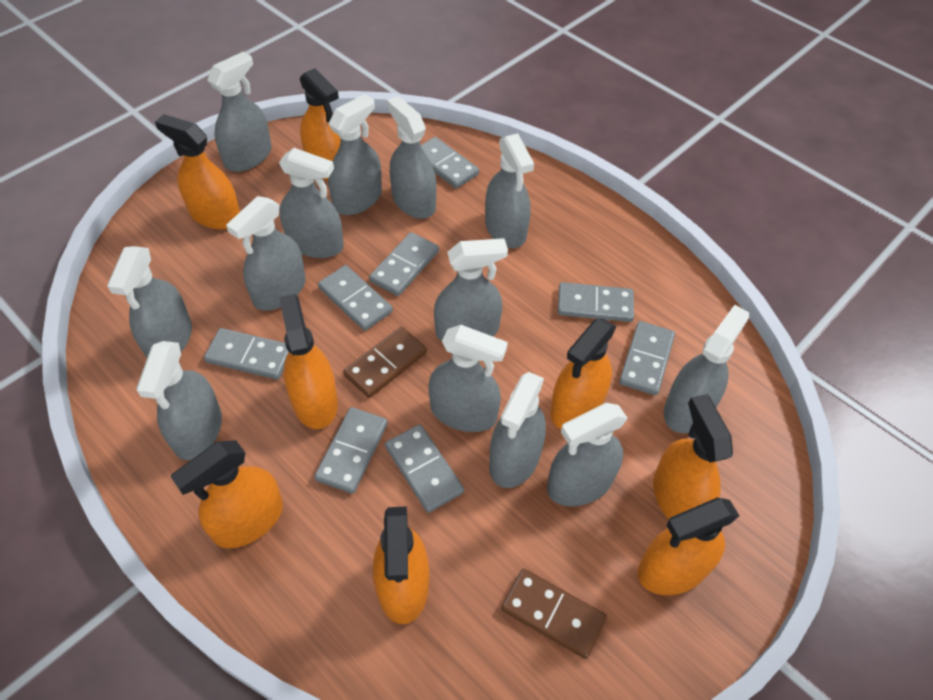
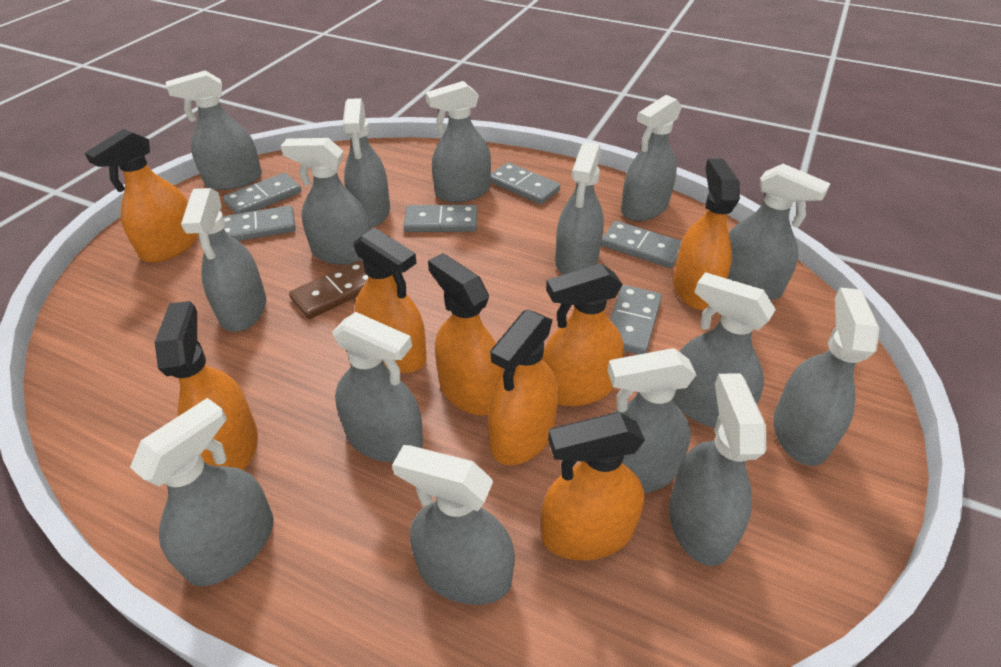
brown domino: 2 -> 1
grey domino: 8 -> 6
grey spray bottle: 13 -> 15

